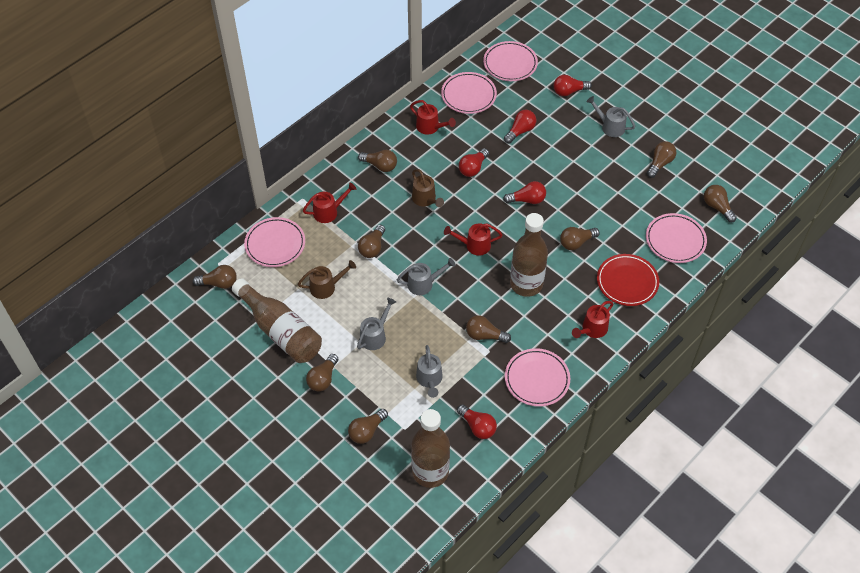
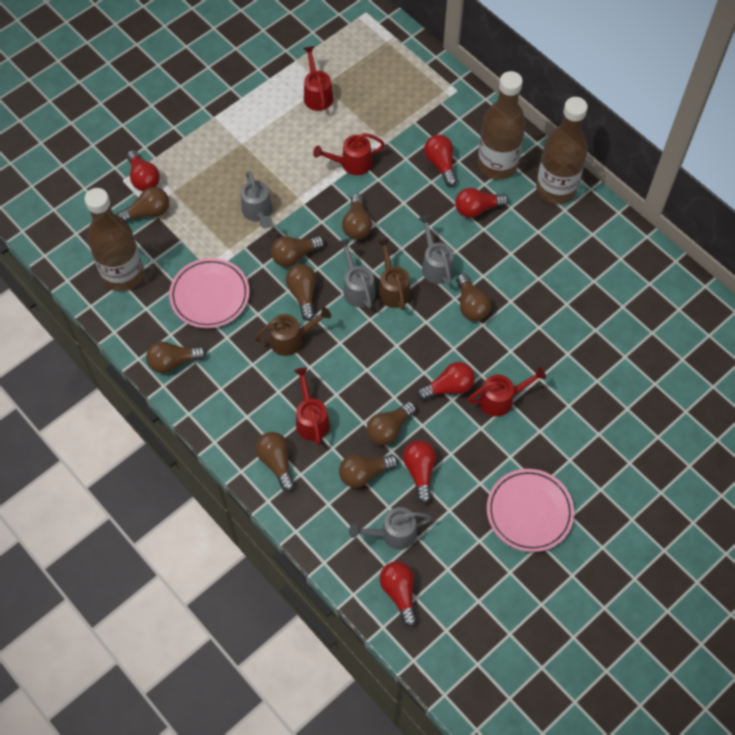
pink plate: 5 -> 2
red light bulb: 5 -> 6
red plate: 1 -> 0

